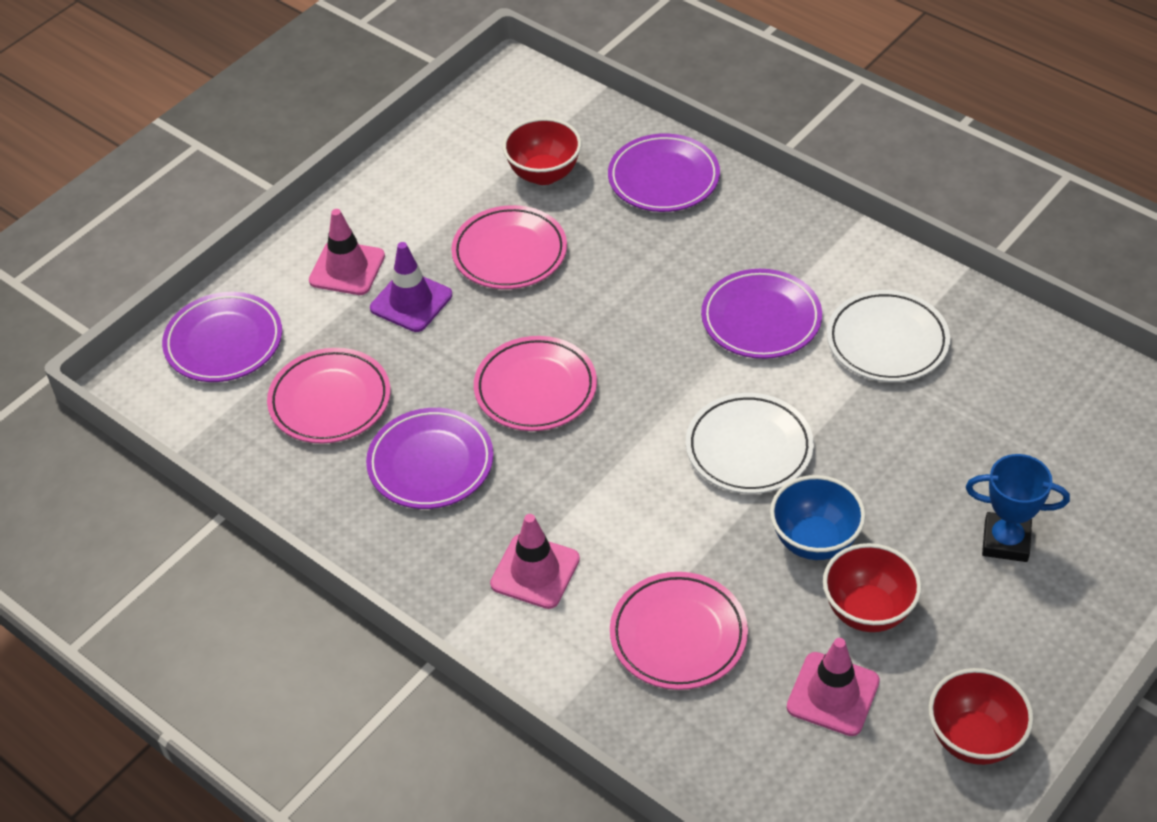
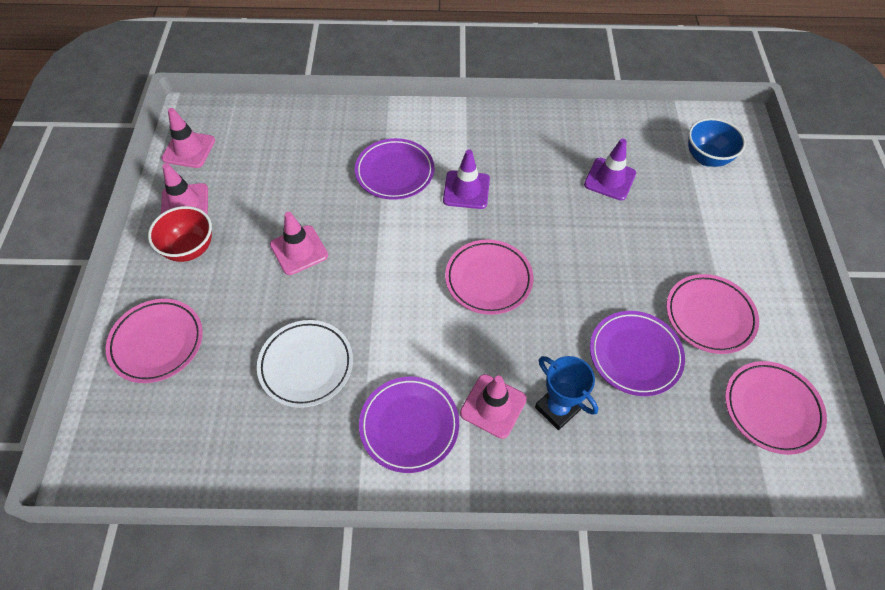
pink traffic cone: 3 -> 4
purple plate: 4 -> 3
purple traffic cone: 1 -> 2
red bowl: 3 -> 1
white plate: 2 -> 1

